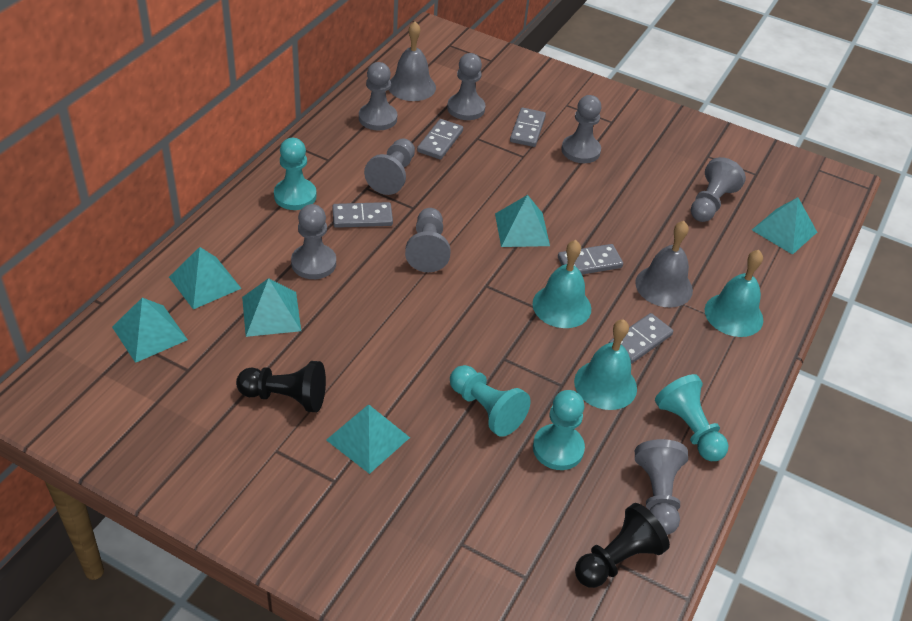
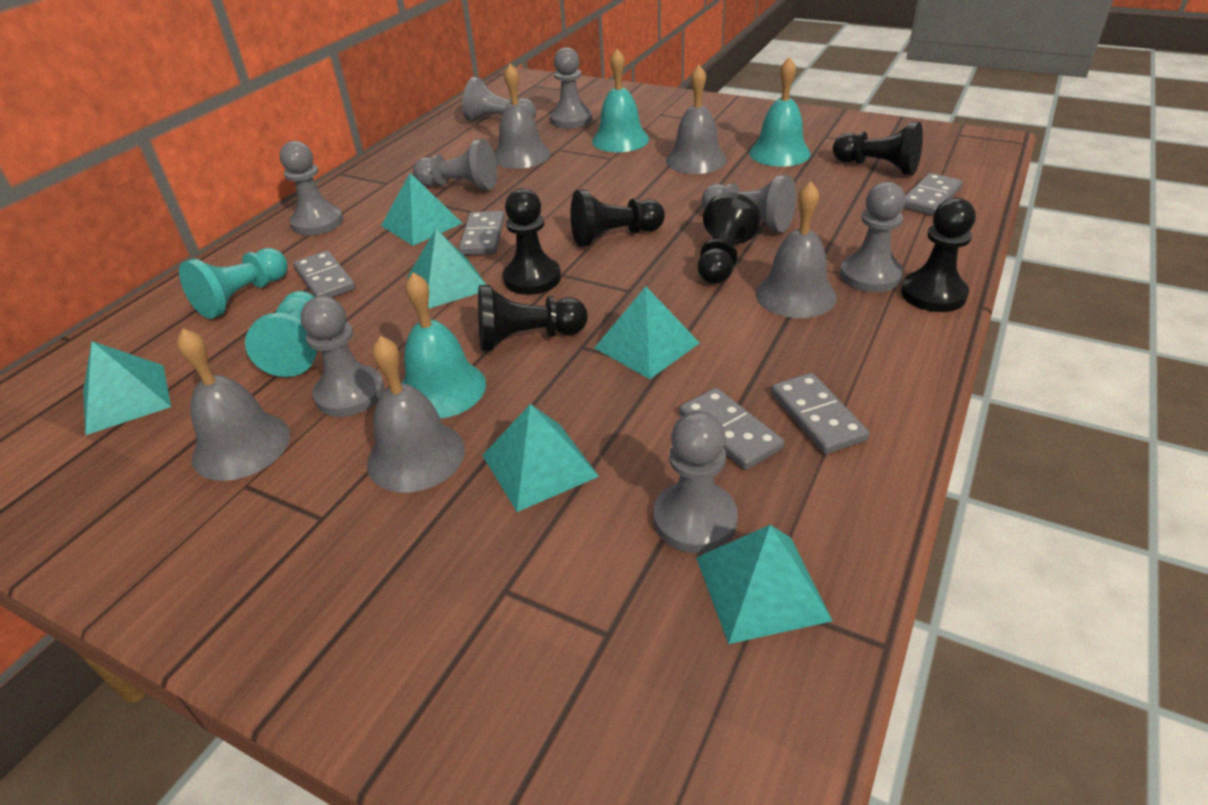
black pawn: 2 -> 6
grey bell: 2 -> 5
turquoise pawn: 4 -> 2

